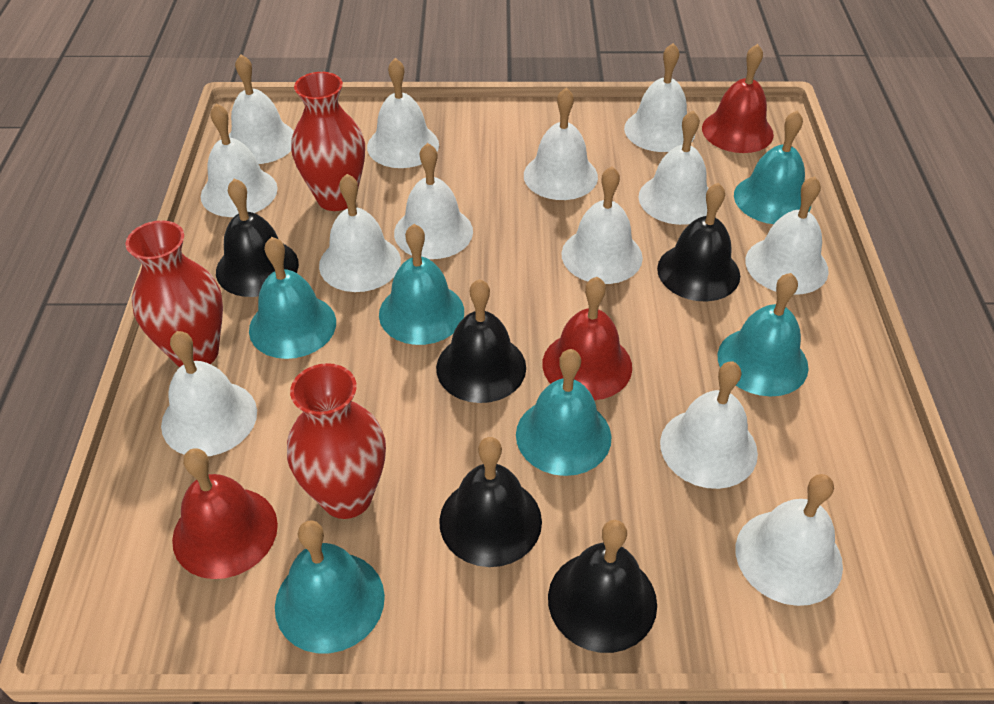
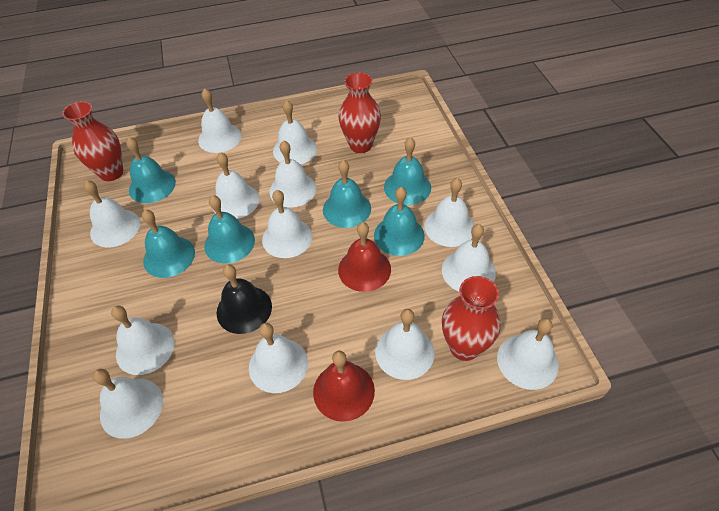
black bell: 5 -> 1
red bell: 3 -> 2

